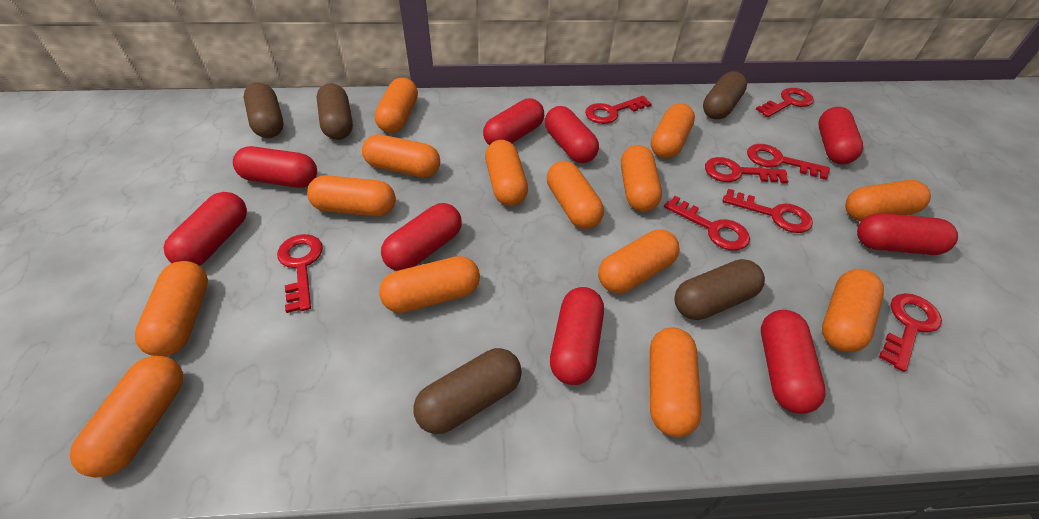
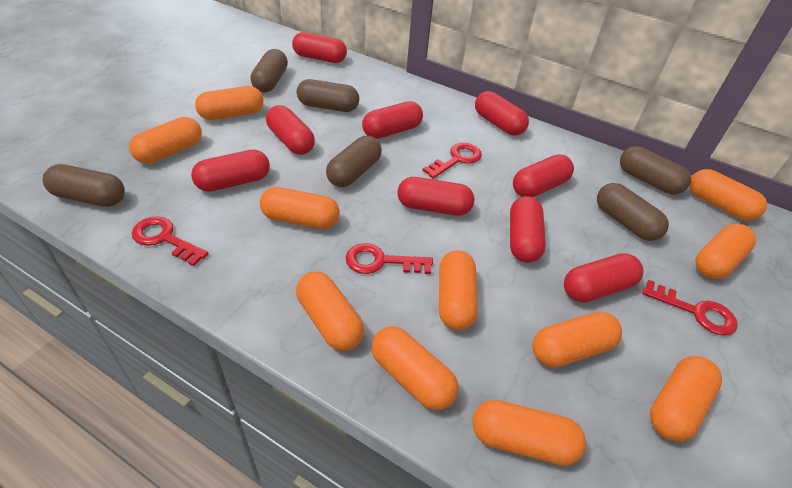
brown capsule: 5 -> 6
orange capsule: 14 -> 11
red key: 8 -> 4

